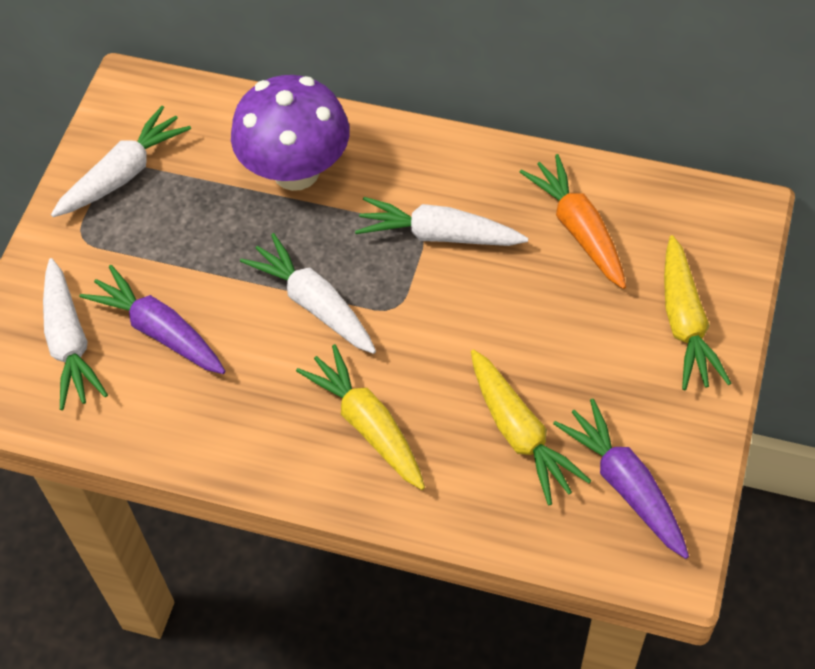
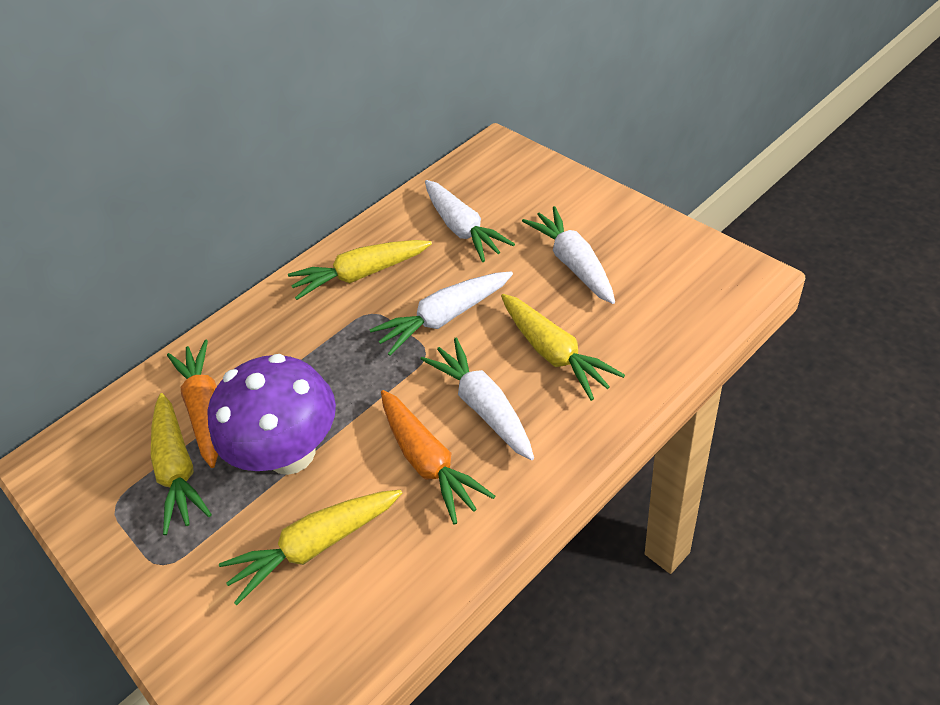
orange carrot: 1 -> 2
purple carrot: 2 -> 0
yellow carrot: 3 -> 4

